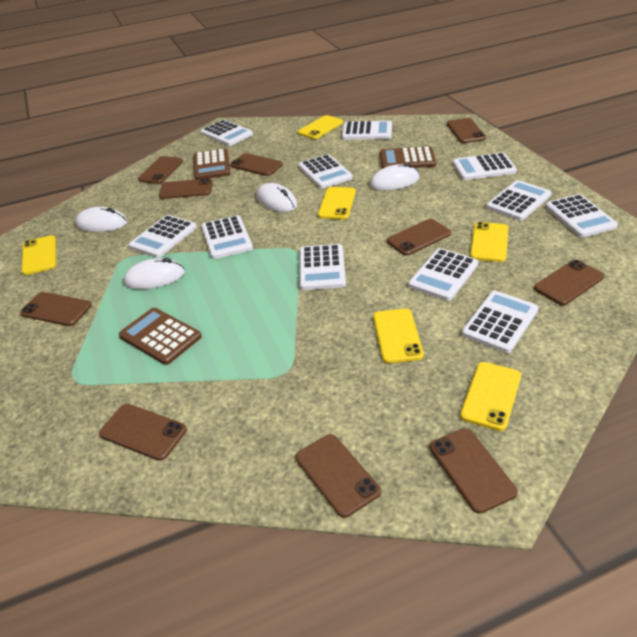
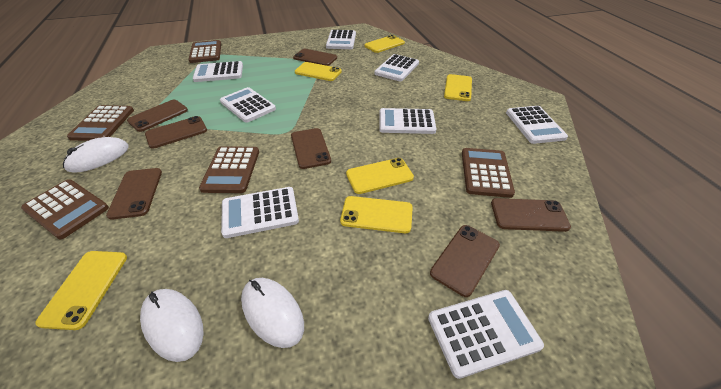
brown calculator: 3 -> 5
brown phone: 10 -> 7
white calculator: 11 -> 8
white mouse: 4 -> 3

